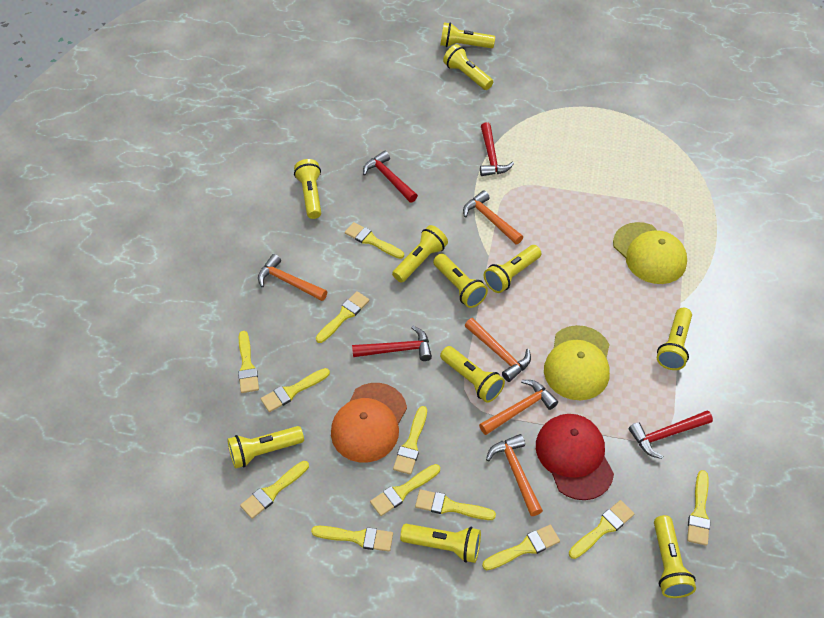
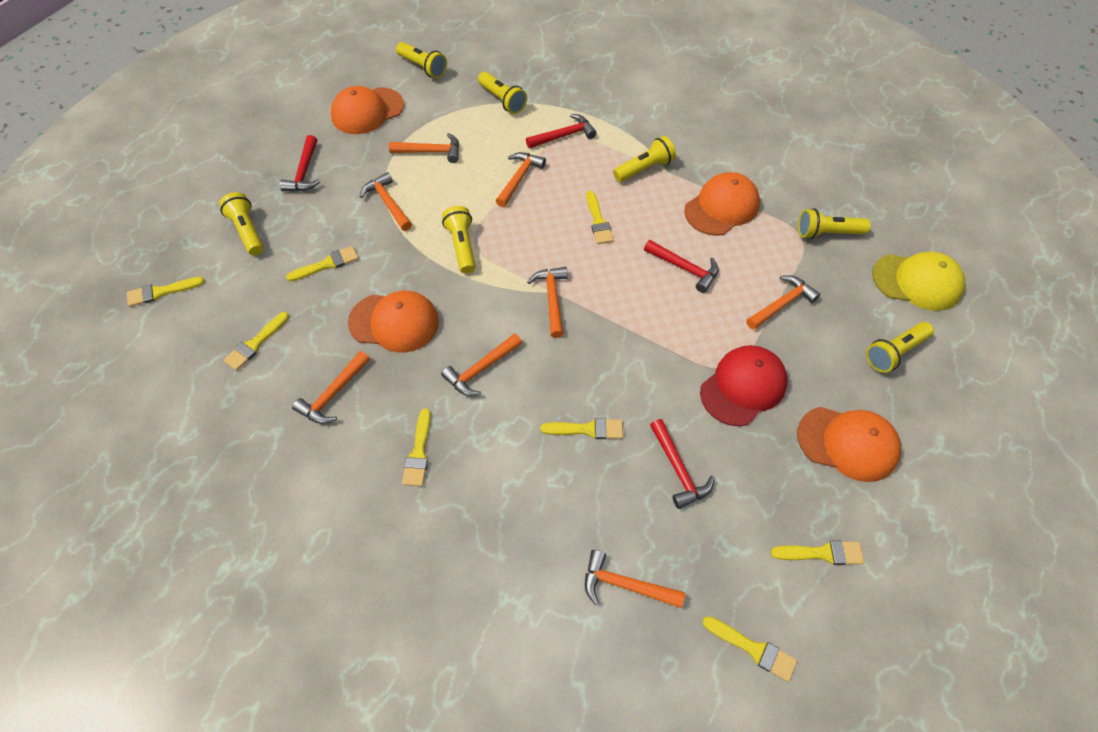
orange cap: 1 -> 4
orange hammer: 5 -> 8
yellow brush: 12 -> 8
yellow cap: 2 -> 1
yellow flashlight: 11 -> 7

